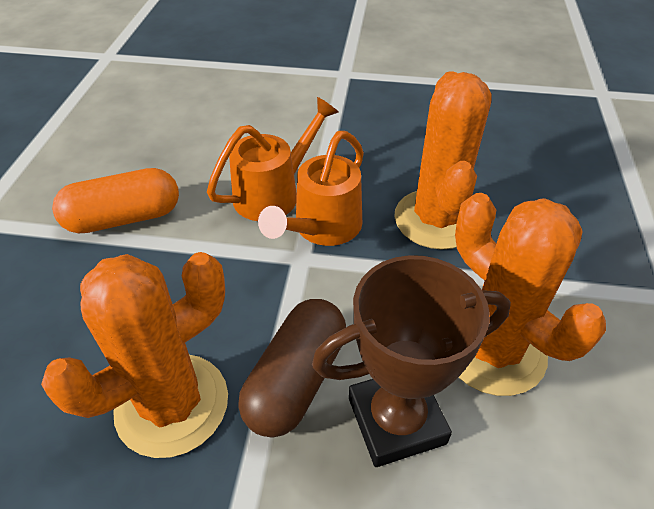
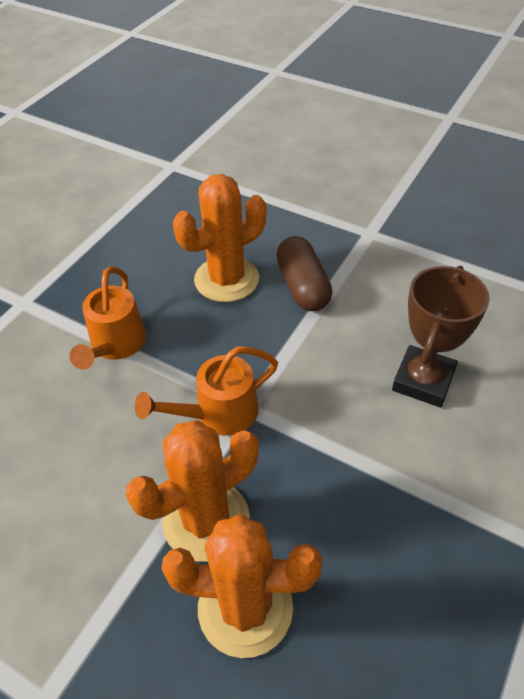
orange capsule: 1 -> 0

